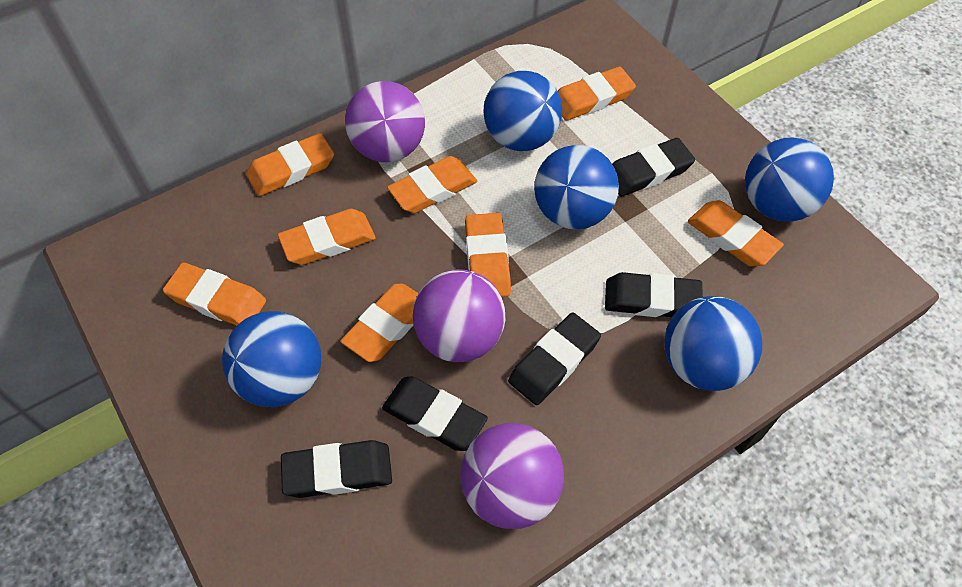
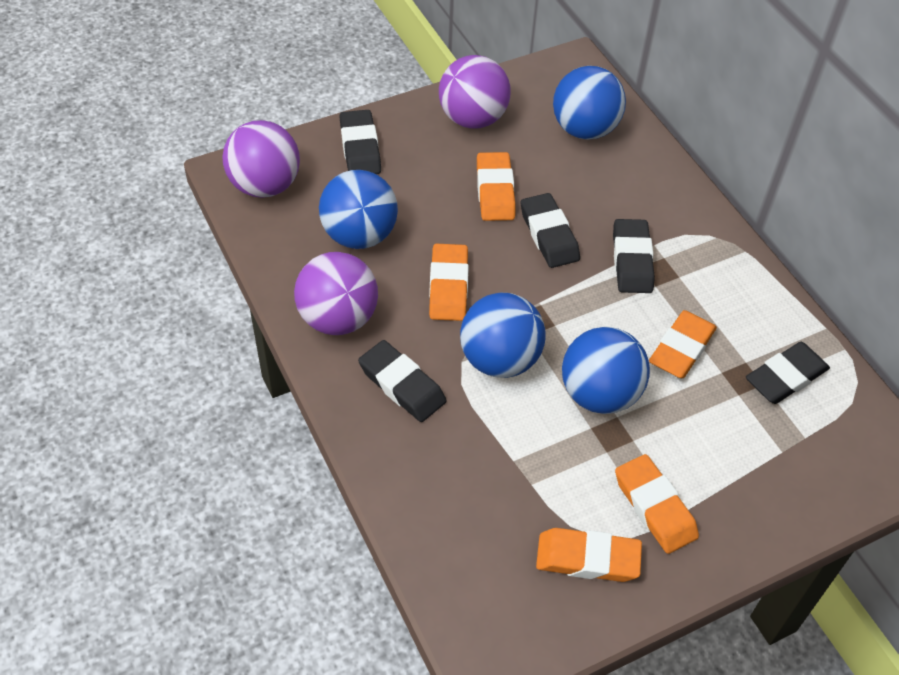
blue ball: 5 -> 4
orange eraser: 8 -> 5

